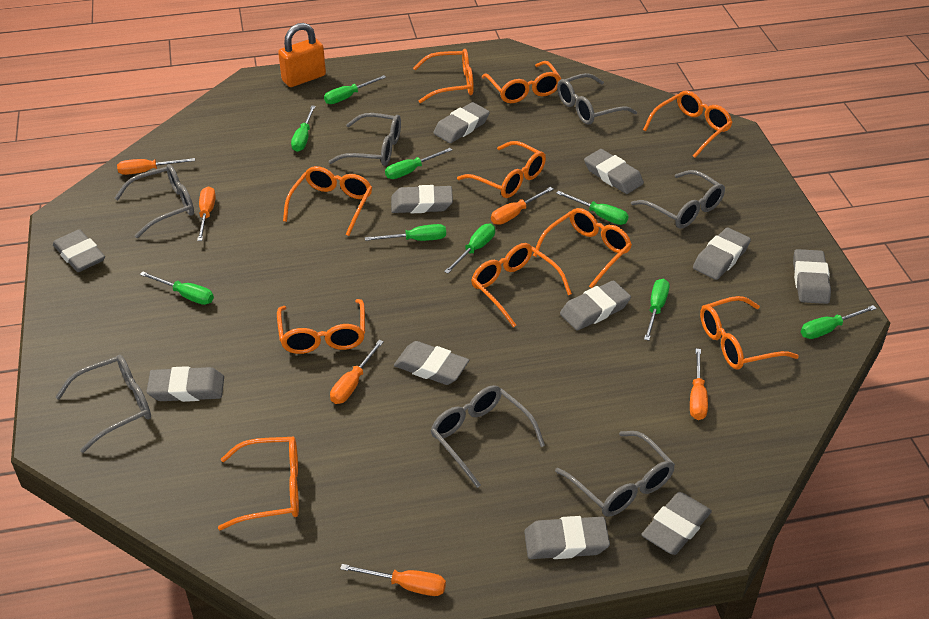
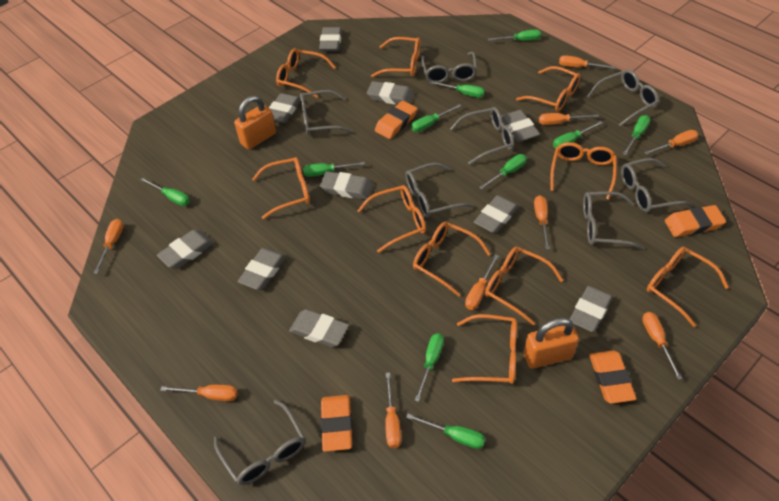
green screwdriver: 9 -> 10
grey eraser: 11 -> 10
grey glasses: 7 -> 8
orange eraser: 0 -> 4
orange padlock: 1 -> 2
orange screwdriver: 6 -> 9

